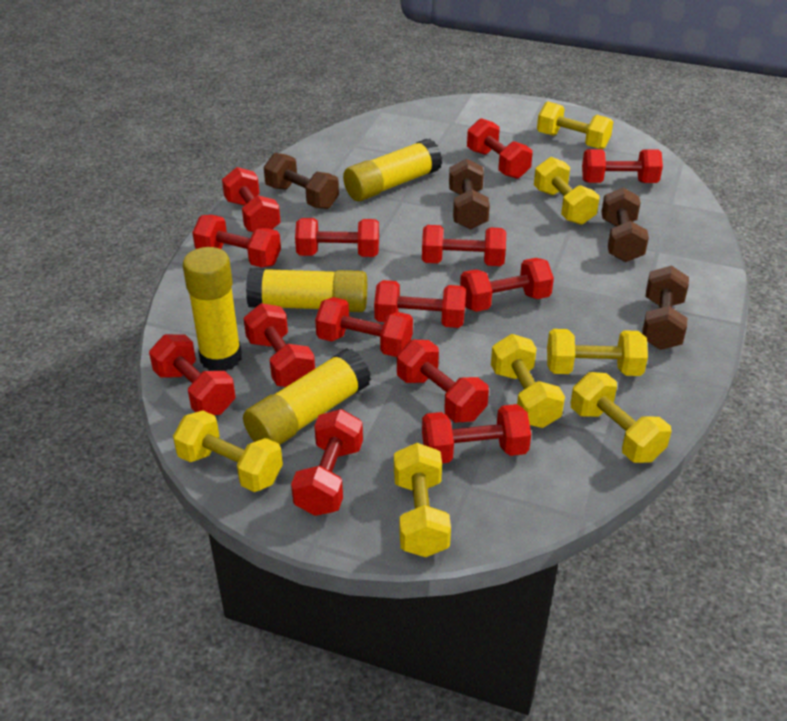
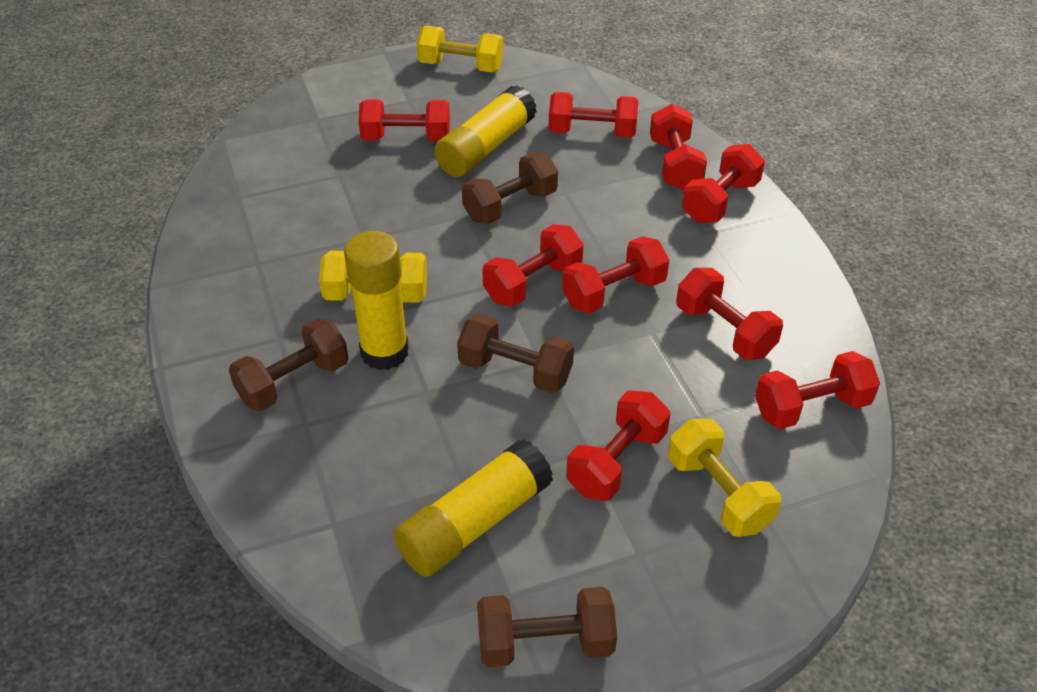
red dumbbell: 14 -> 9
yellow dumbbell: 7 -> 3
yellow glue stick: 4 -> 3

